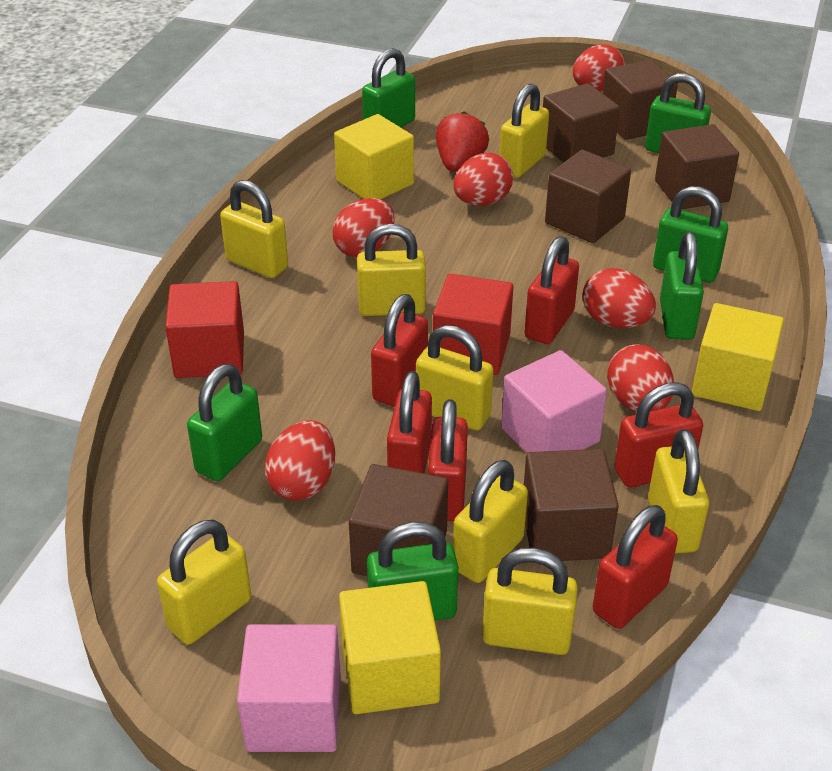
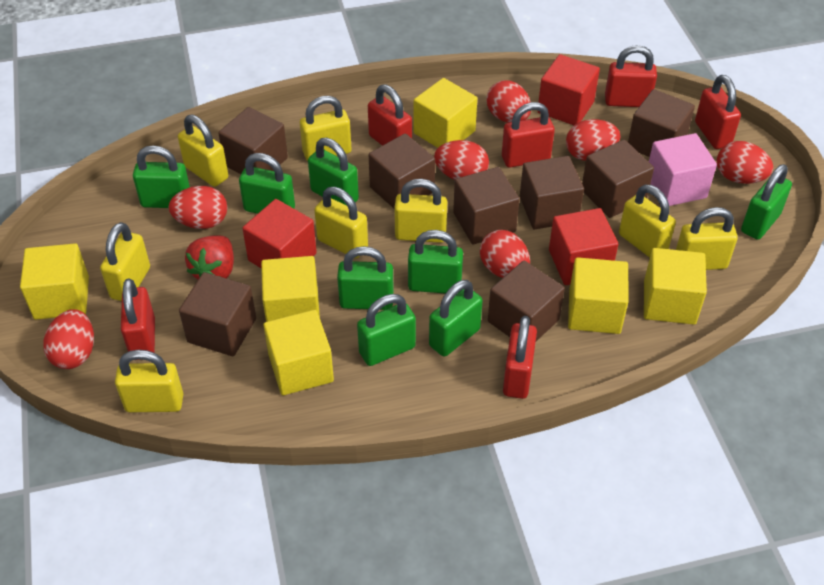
brown cube: 6 -> 8
green padlock: 6 -> 8
pink cube: 2 -> 1
red cube: 2 -> 3
red egg: 6 -> 7
yellow cube: 3 -> 6

